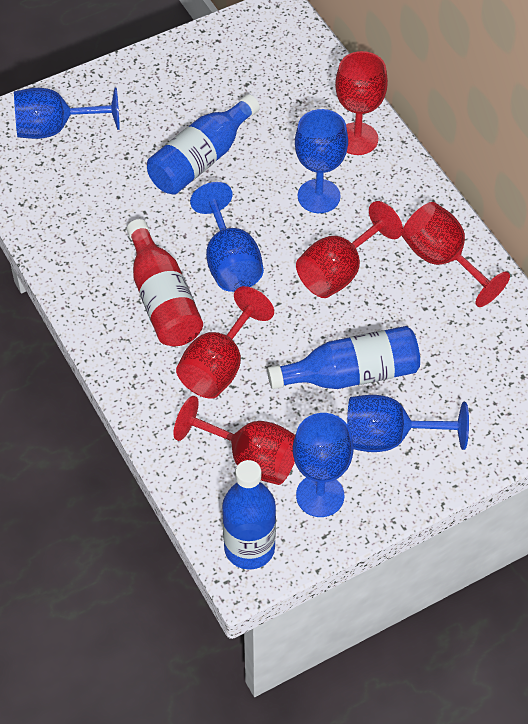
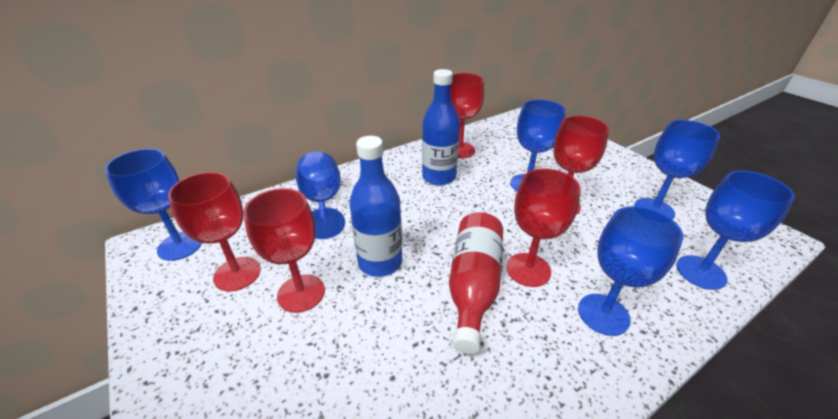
blue bottle: 3 -> 2
blue goblet: 5 -> 6

